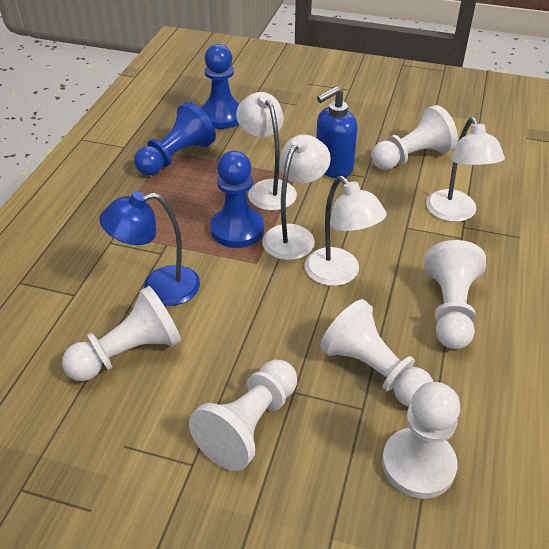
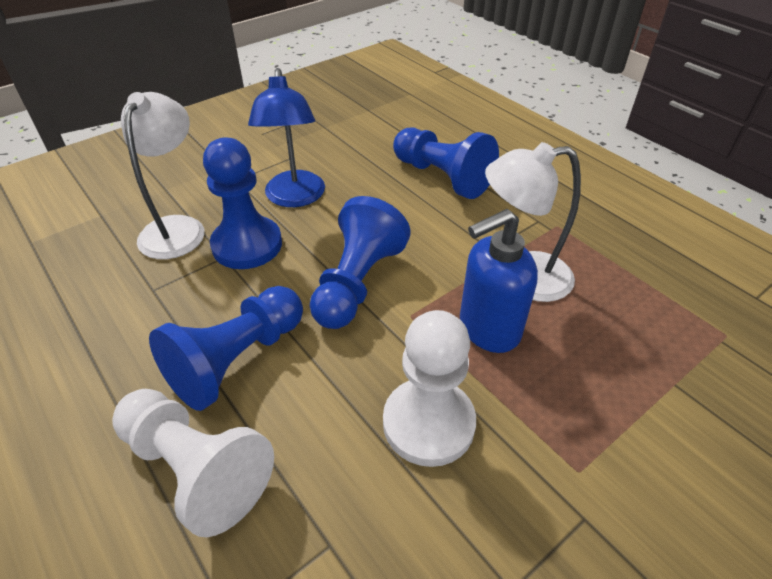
blue pawn: 3 -> 4
white lamp: 4 -> 2
white pawn: 6 -> 2

